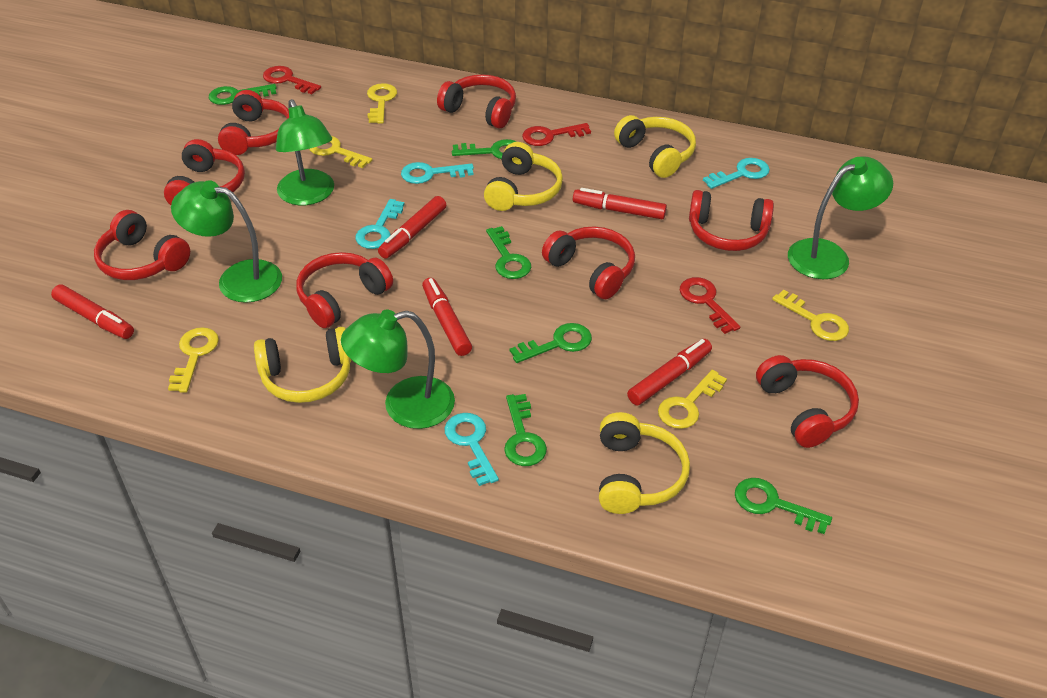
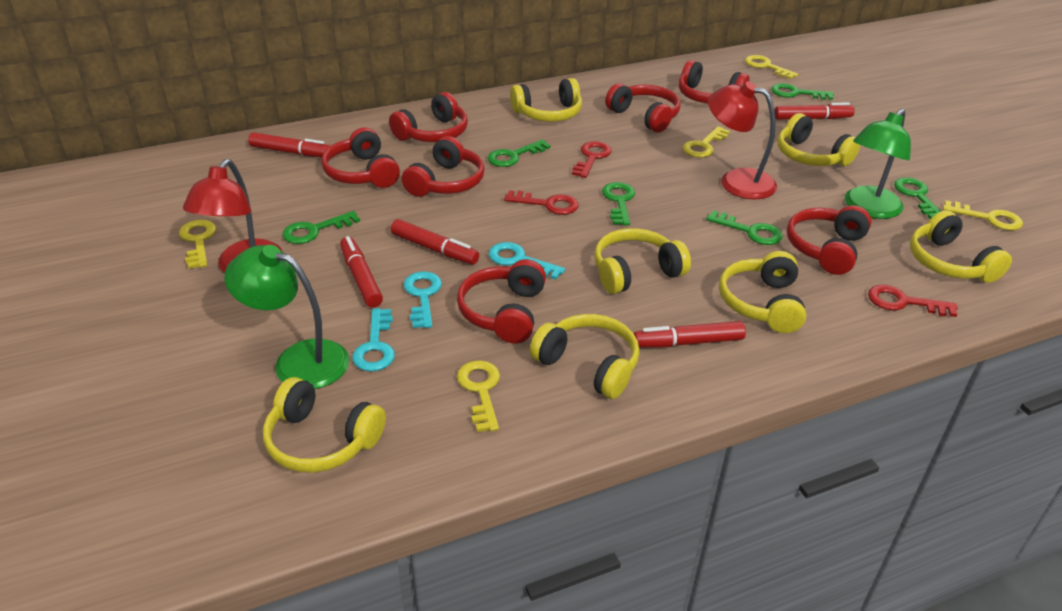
green lamp: 4 -> 2
red headphones: 8 -> 7
red lamp: 0 -> 2
turquoise key: 4 -> 3
yellow headphones: 4 -> 7

